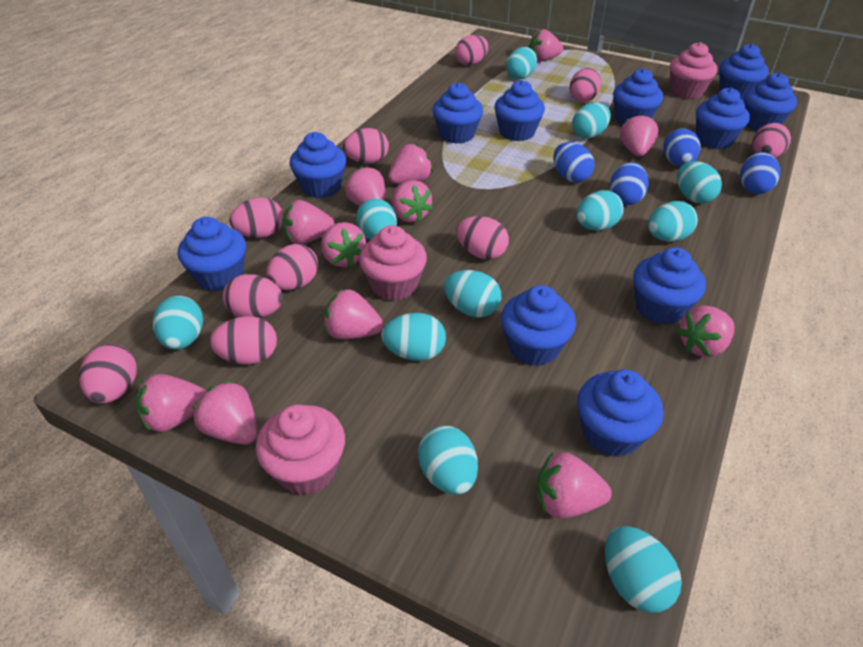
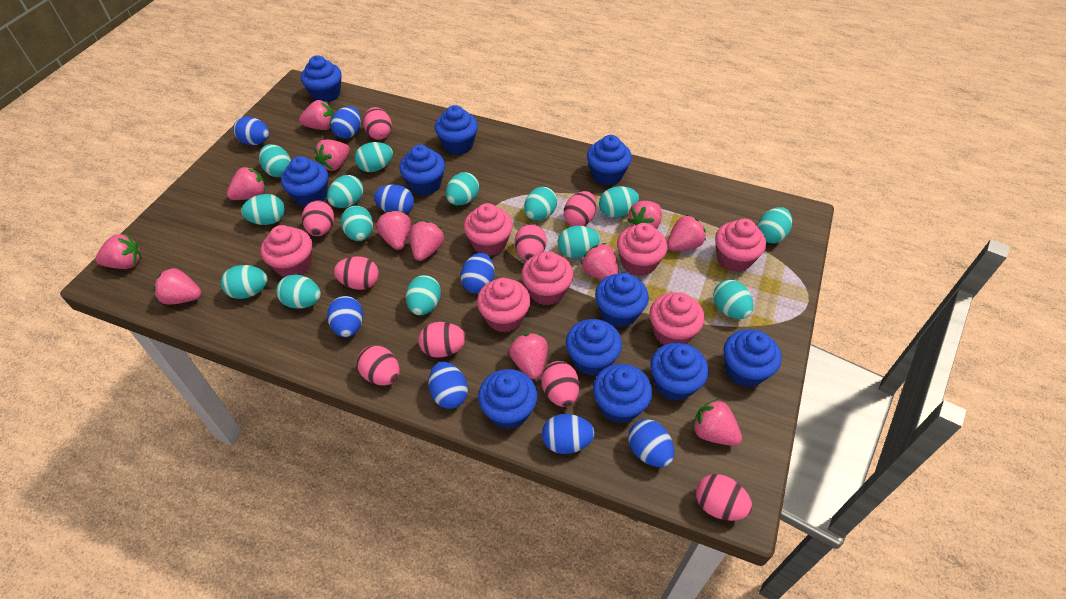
blue egg: 4 -> 8
pink cupcake: 3 -> 7
pink egg: 10 -> 9
turquoise egg: 11 -> 14

